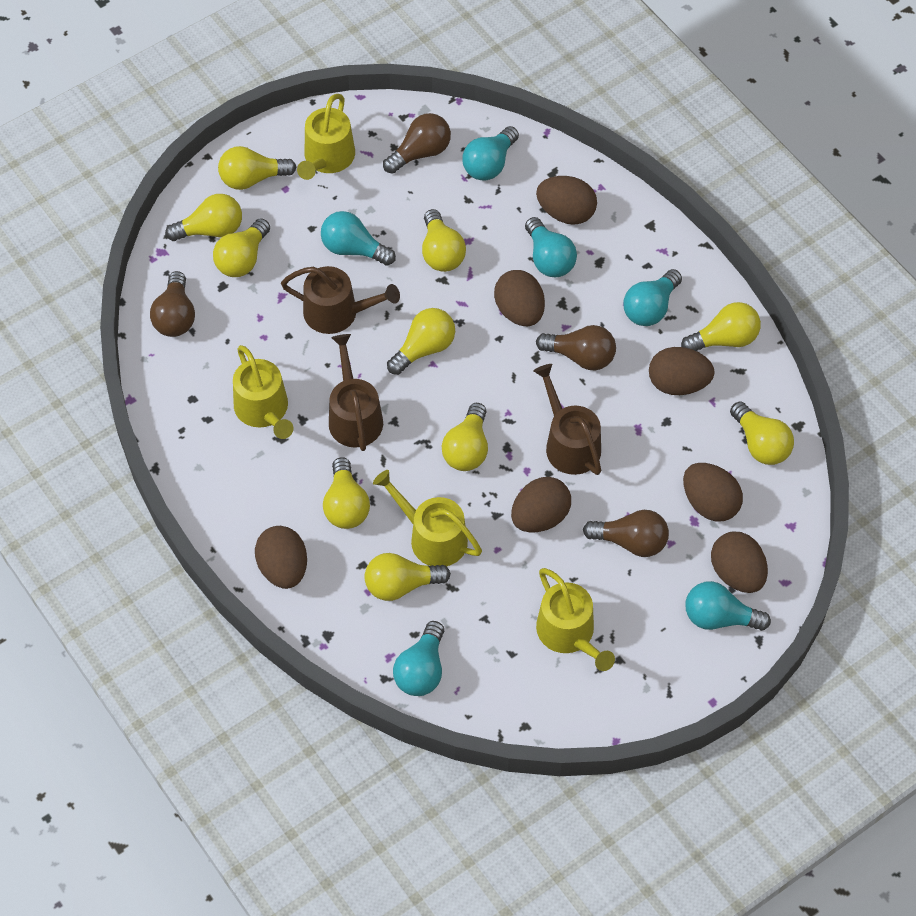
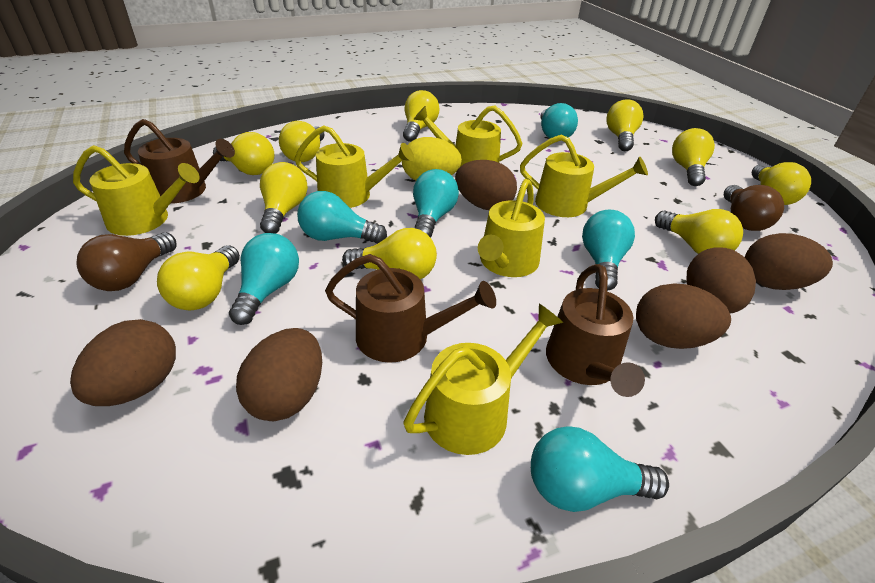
brown egg: 7 -> 6
brown light bulb: 4 -> 2
yellow egg: 0 -> 1
yellow watering can: 4 -> 6

